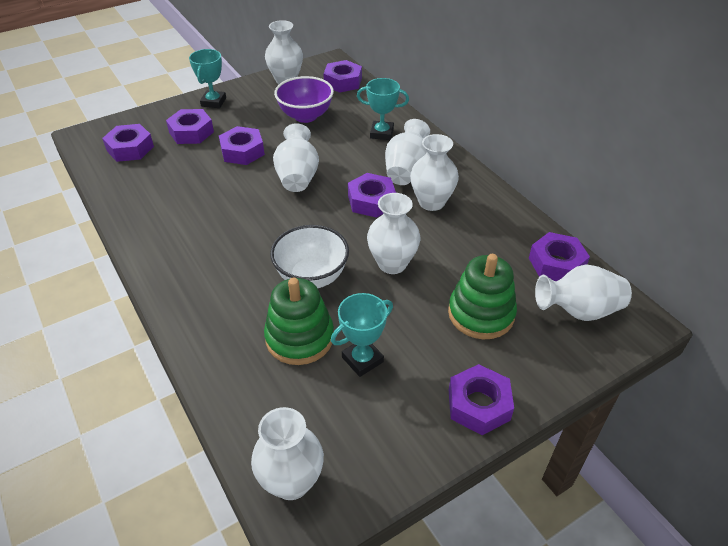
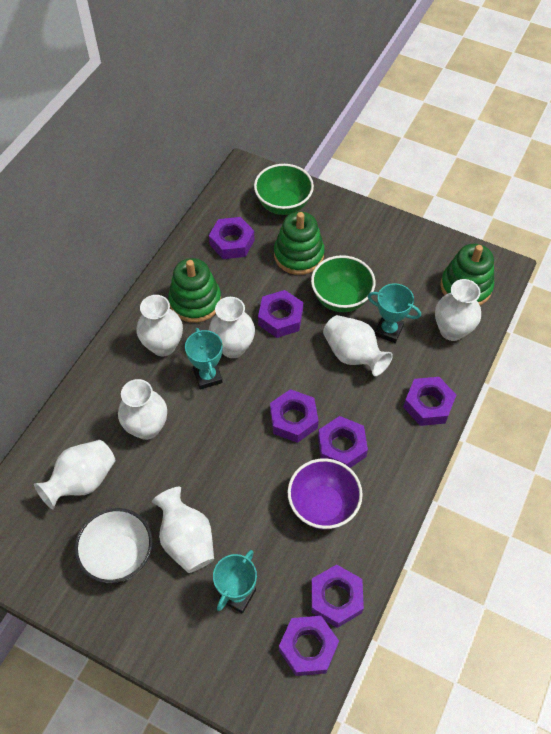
green bowl: 0 -> 2
green stacking toy: 2 -> 3

